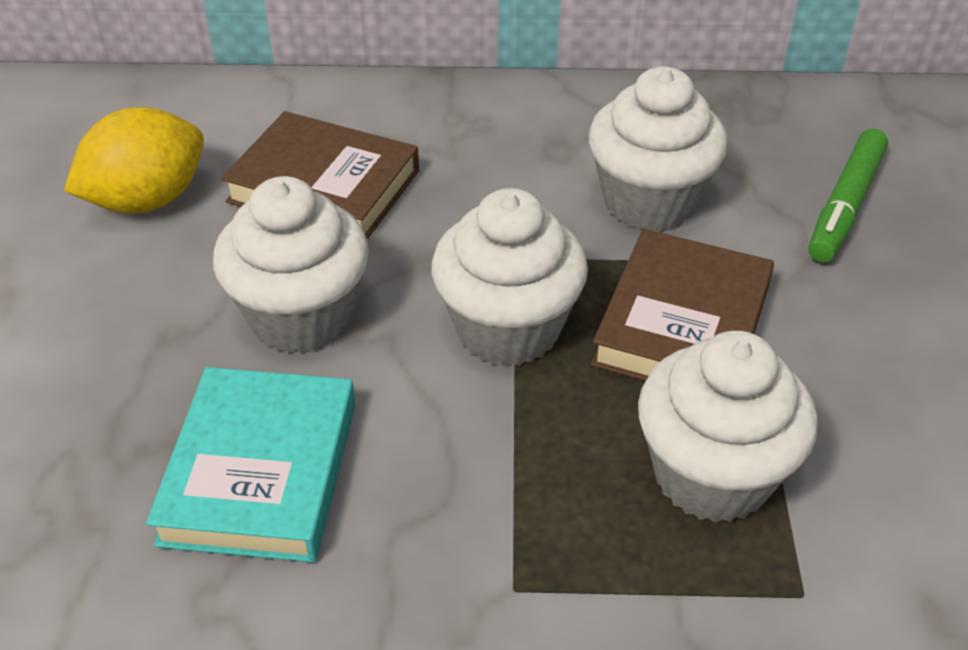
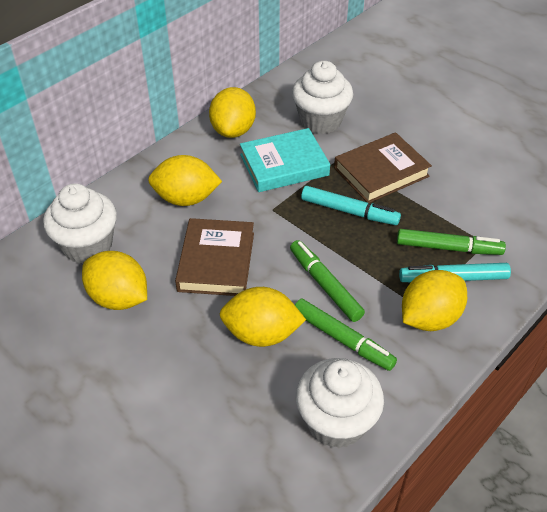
green marker: 1 -> 3
turquoise marker: 0 -> 2
white cupcake: 4 -> 3
yellow lemon: 1 -> 5

